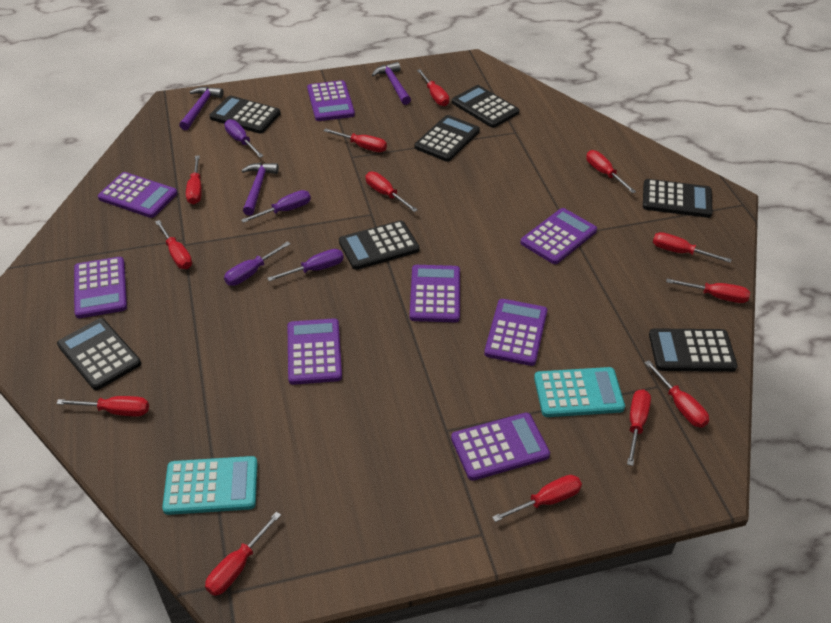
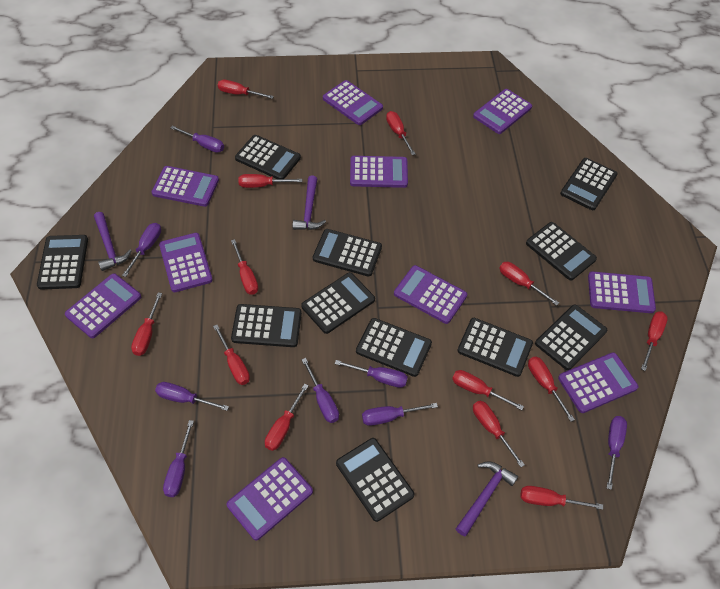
black calculator: 7 -> 11
purple calculator: 8 -> 10
purple screwdriver: 4 -> 8
turquoise calculator: 2 -> 0

